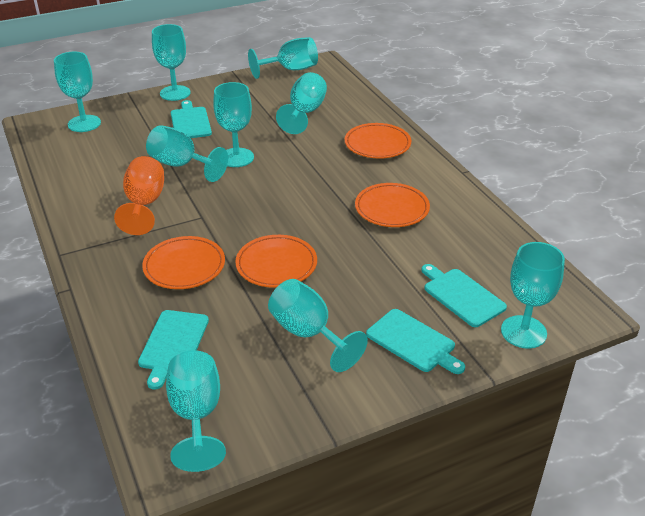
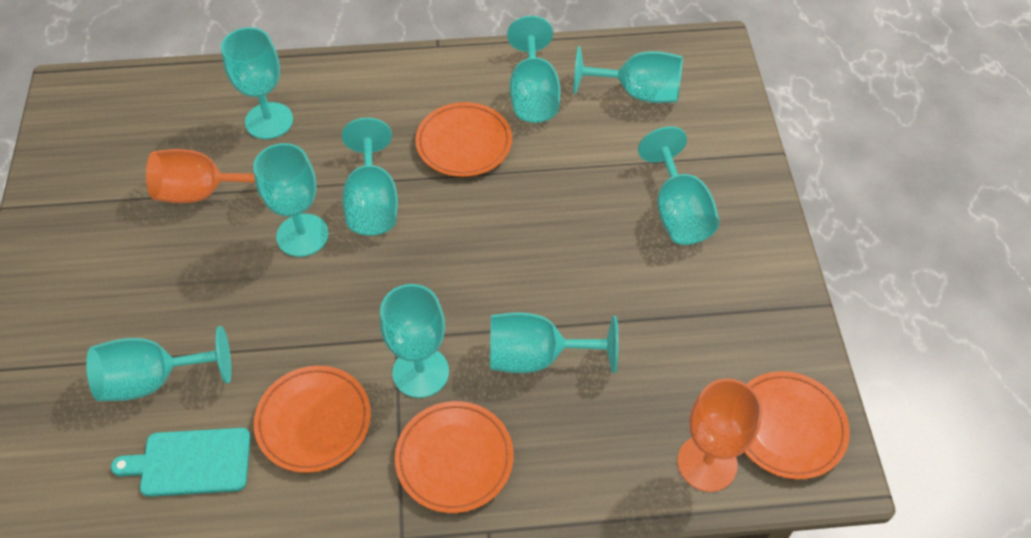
orange goblet: 1 -> 2
turquoise cutting board: 4 -> 1

